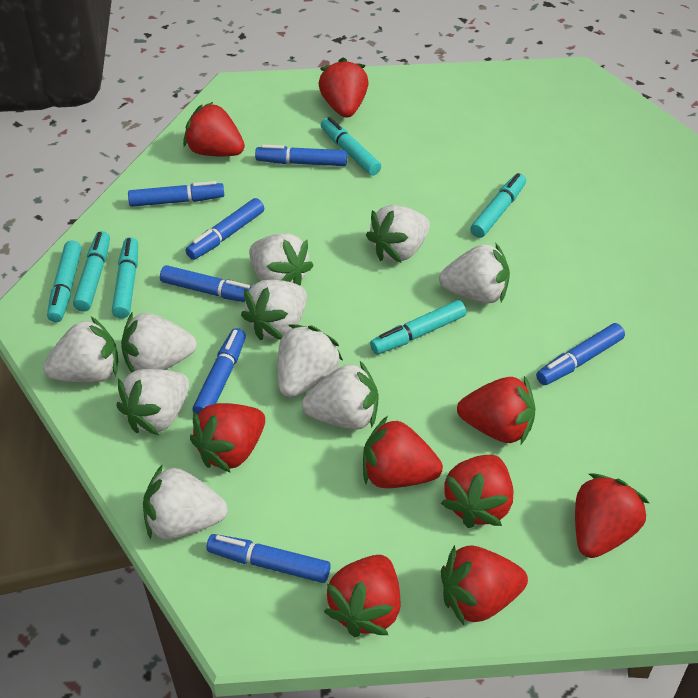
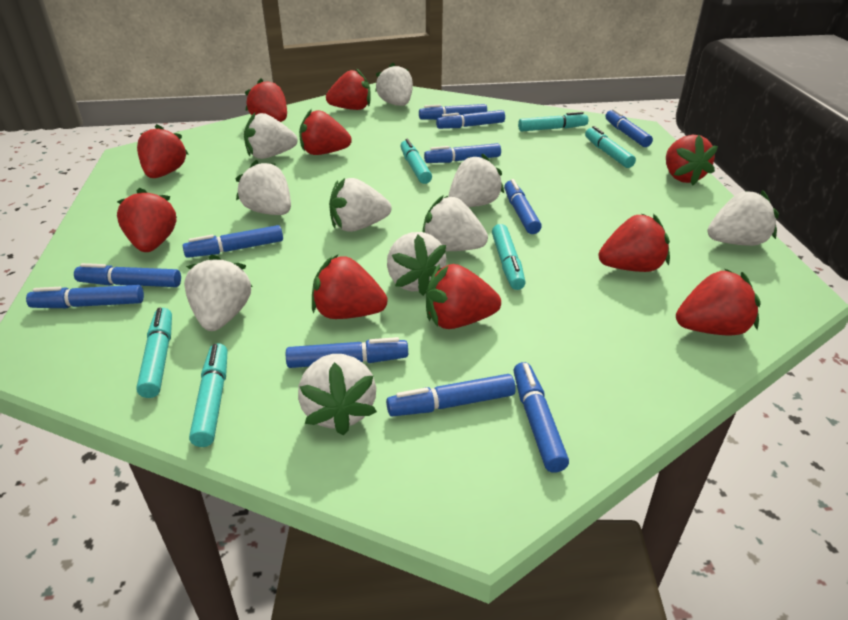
blue marker: 7 -> 11
red strawberry: 9 -> 10

